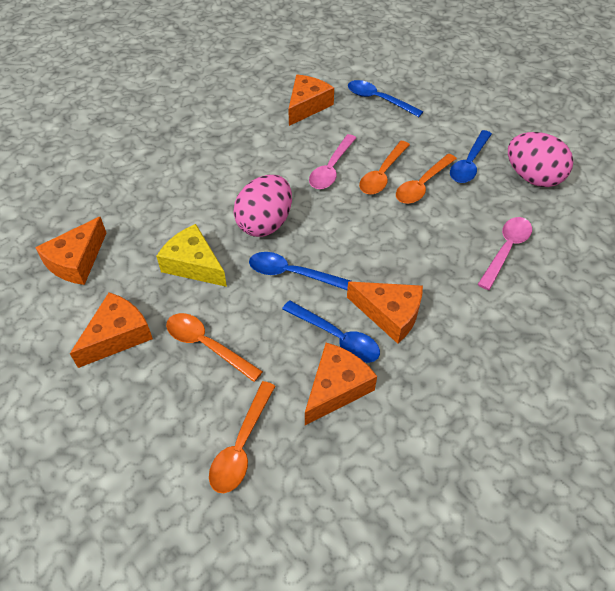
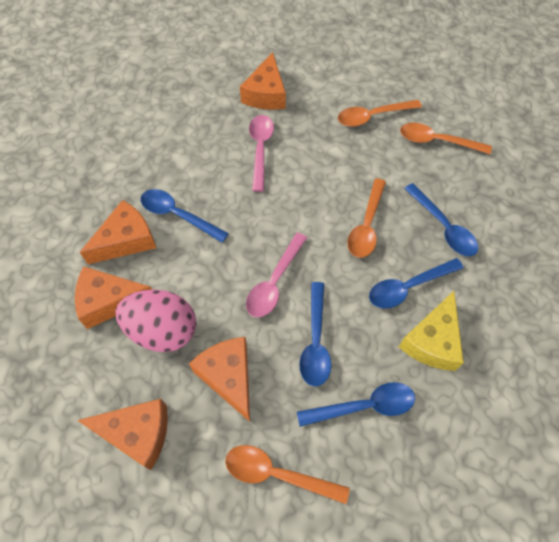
blue spoon: 4 -> 5
pink egg: 2 -> 1

